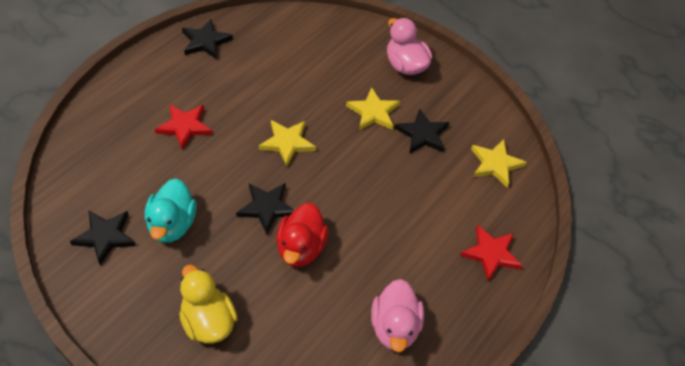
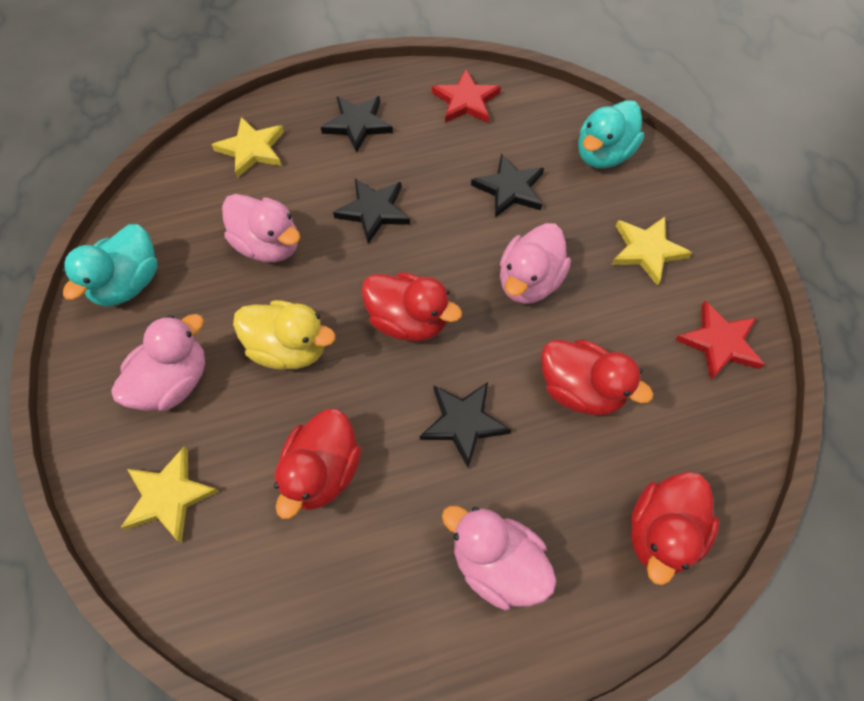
pink duck: 2 -> 4
red duck: 1 -> 4
turquoise duck: 1 -> 2

